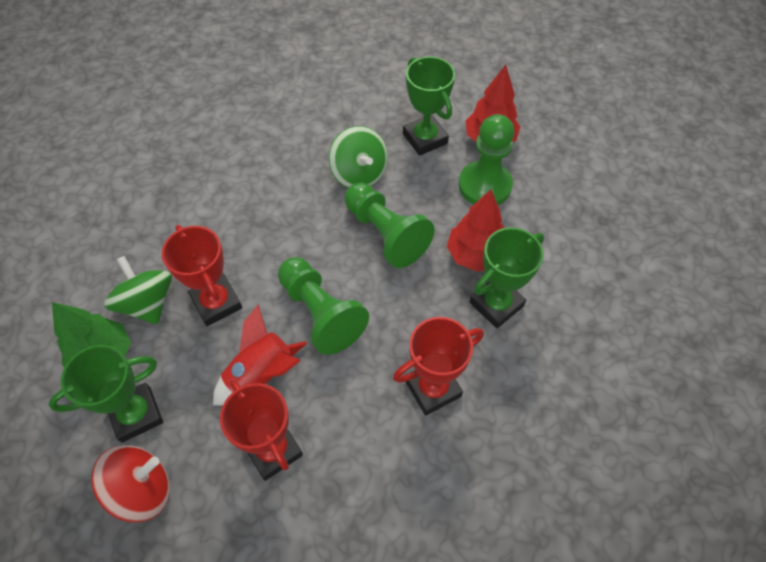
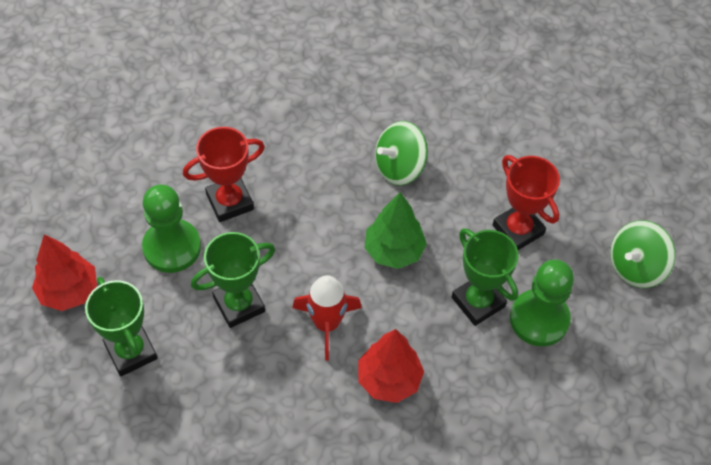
green pawn: 3 -> 2
red spinning top: 1 -> 0
red trophy: 3 -> 2

